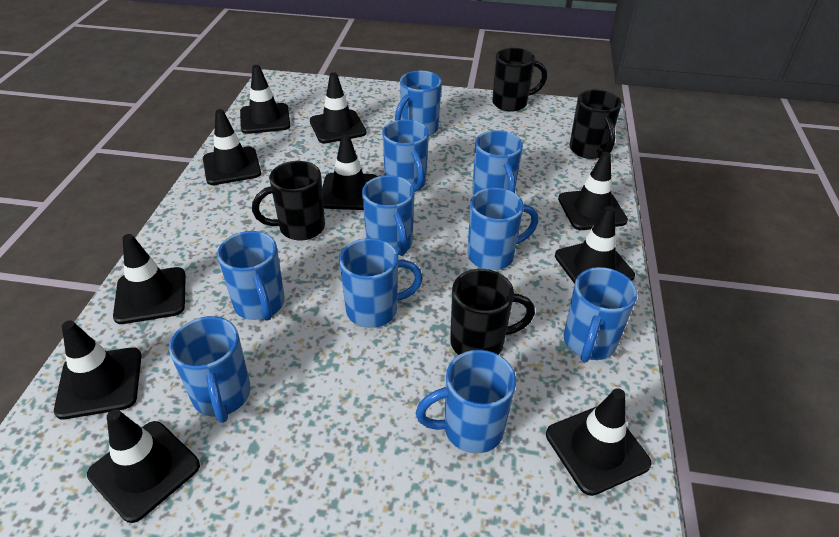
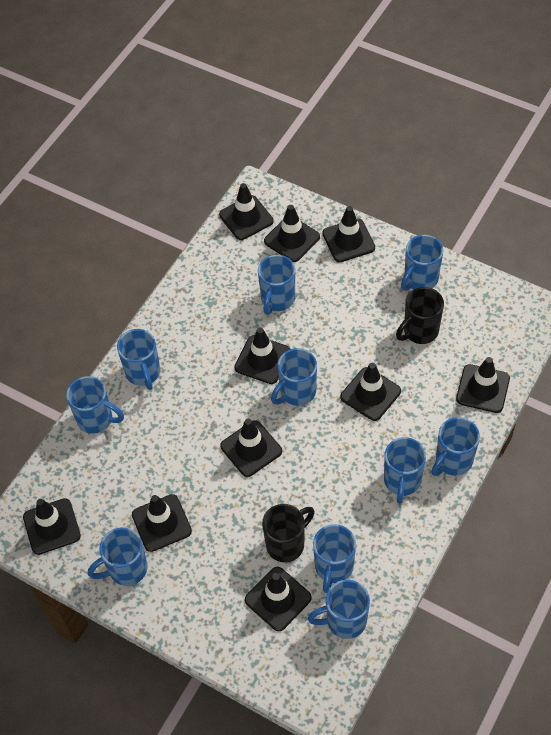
black mug: 4 -> 2

